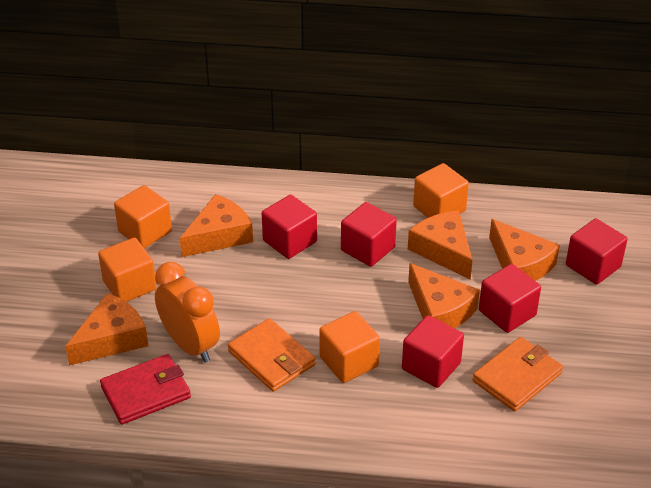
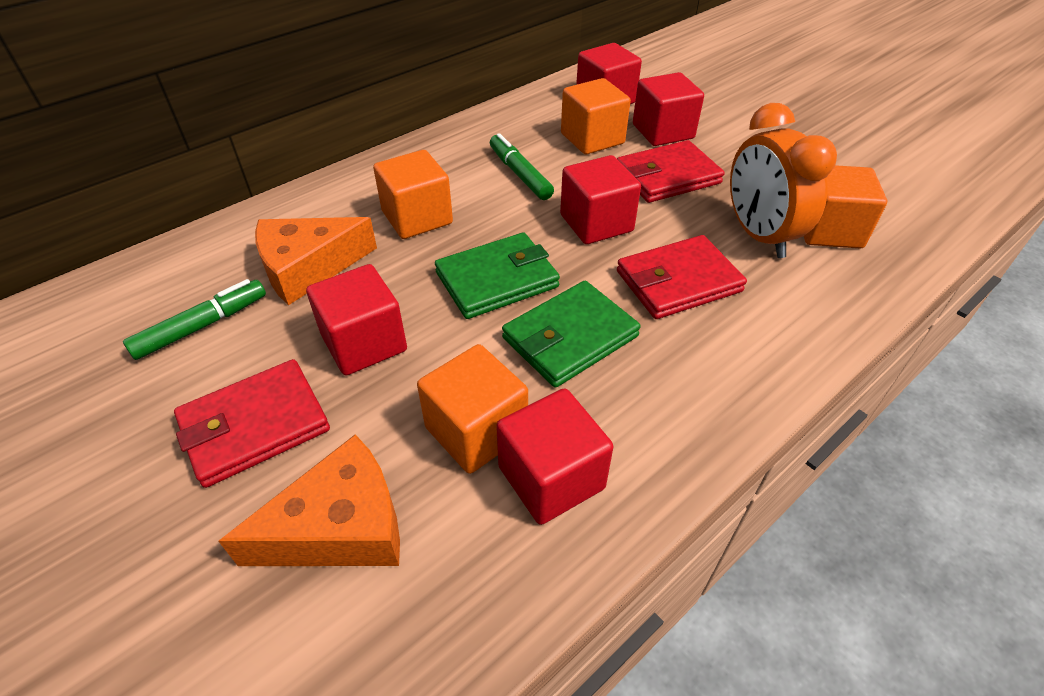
green marker: 0 -> 2
green wallet: 0 -> 2
orange cheese: 5 -> 2
orange wallet: 2 -> 0
red wallet: 1 -> 3

